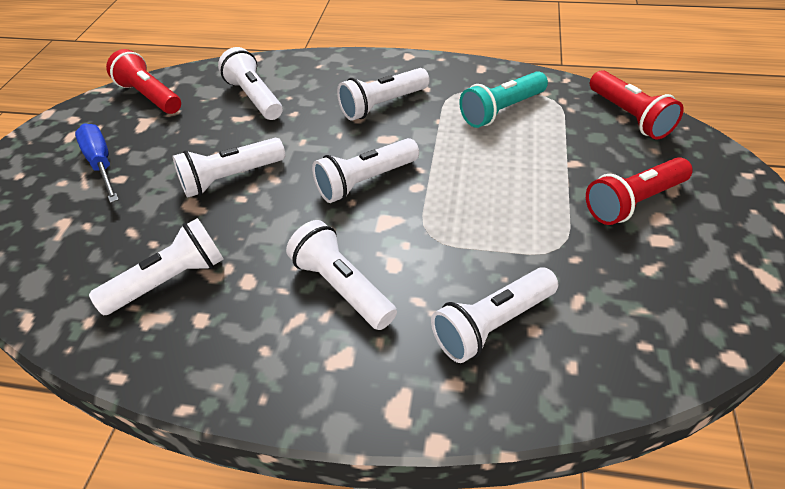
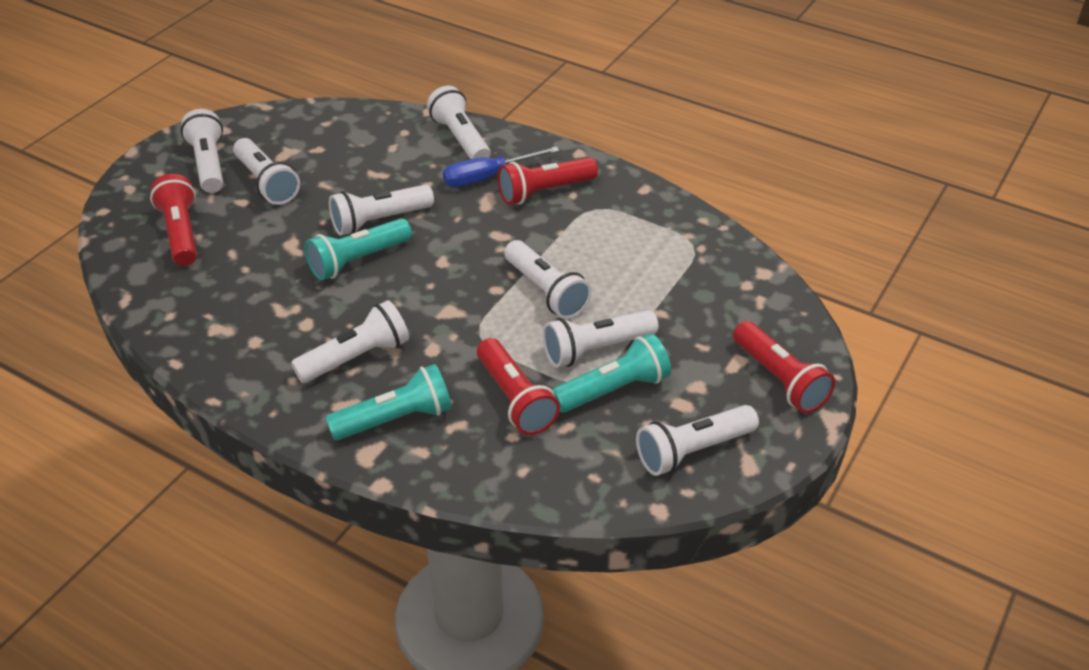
red flashlight: 3 -> 4
turquoise flashlight: 1 -> 3
white flashlight: 7 -> 8

